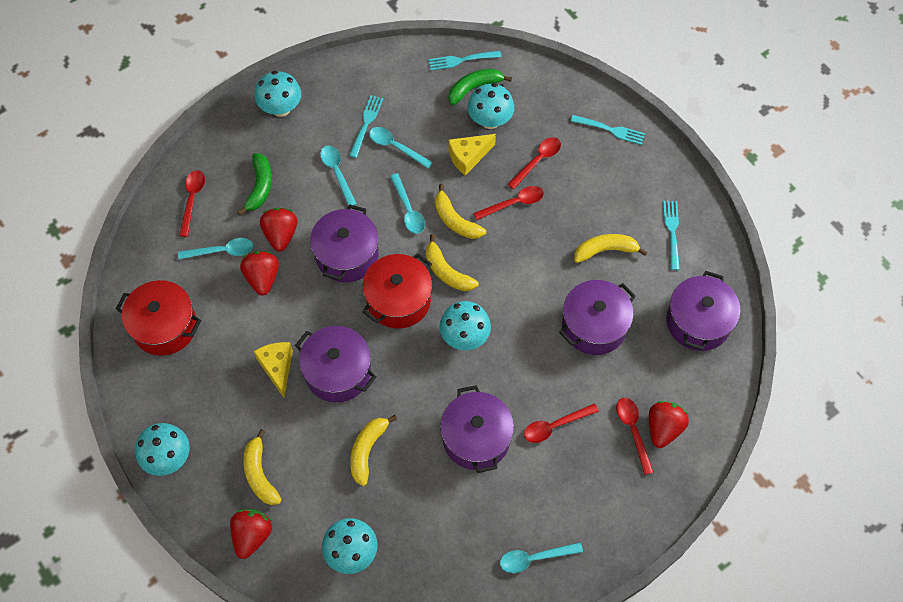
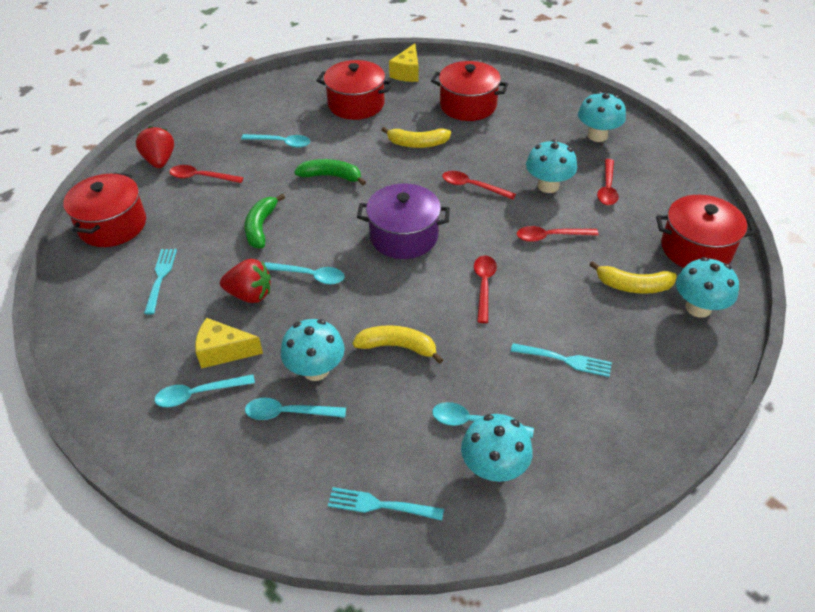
purple pot: 5 -> 1
red pot: 2 -> 4
red strawberry: 4 -> 2
turquoise fork: 4 -> 3
yellow banana: 5 -> 3

